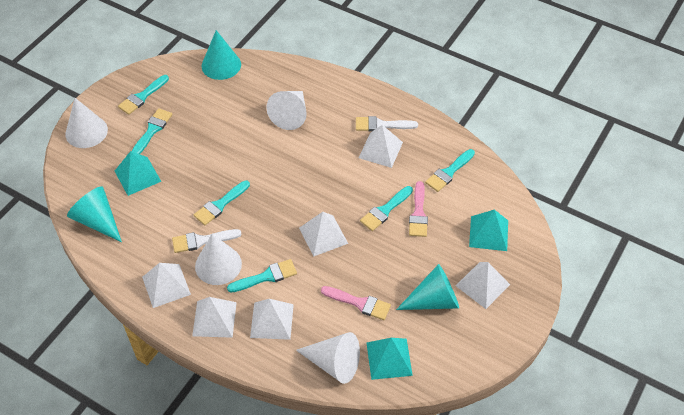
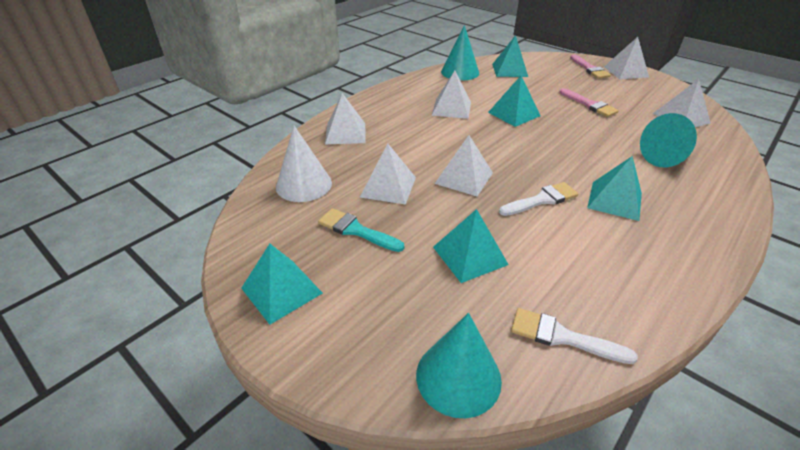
turquoise brush: 6 -> 1
turquoise pyramid: 3 -> 5
white cone: 4 -> 1

